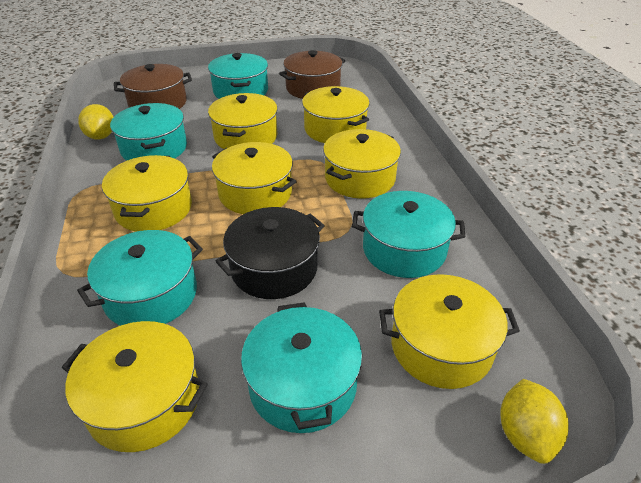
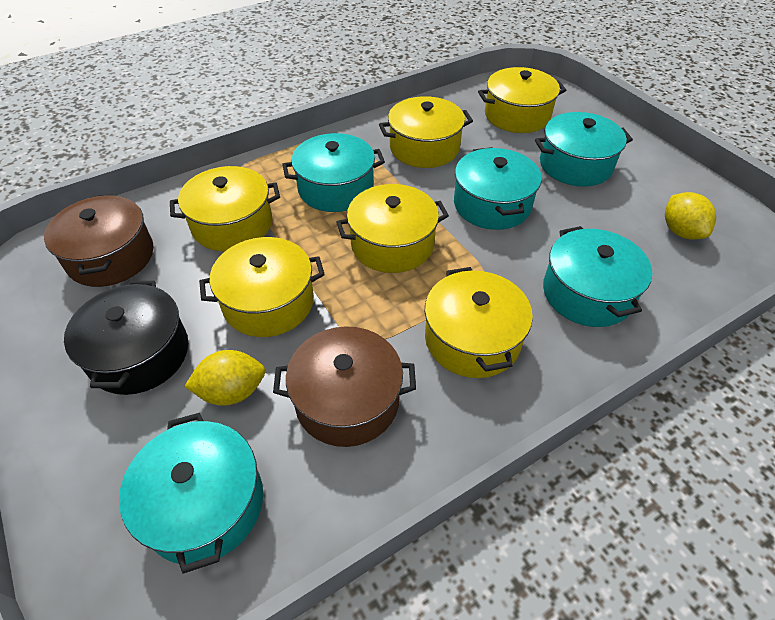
yellow pot: 7 -> 6

